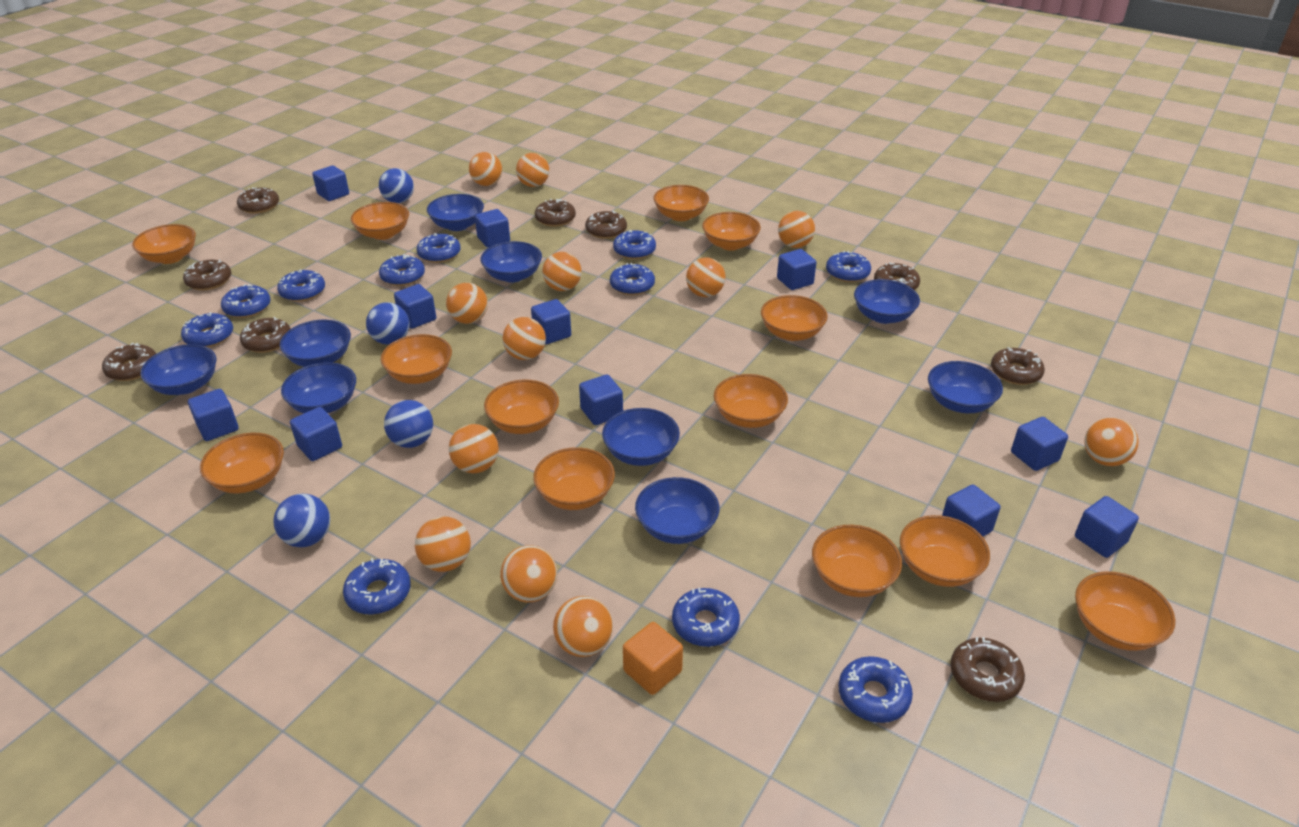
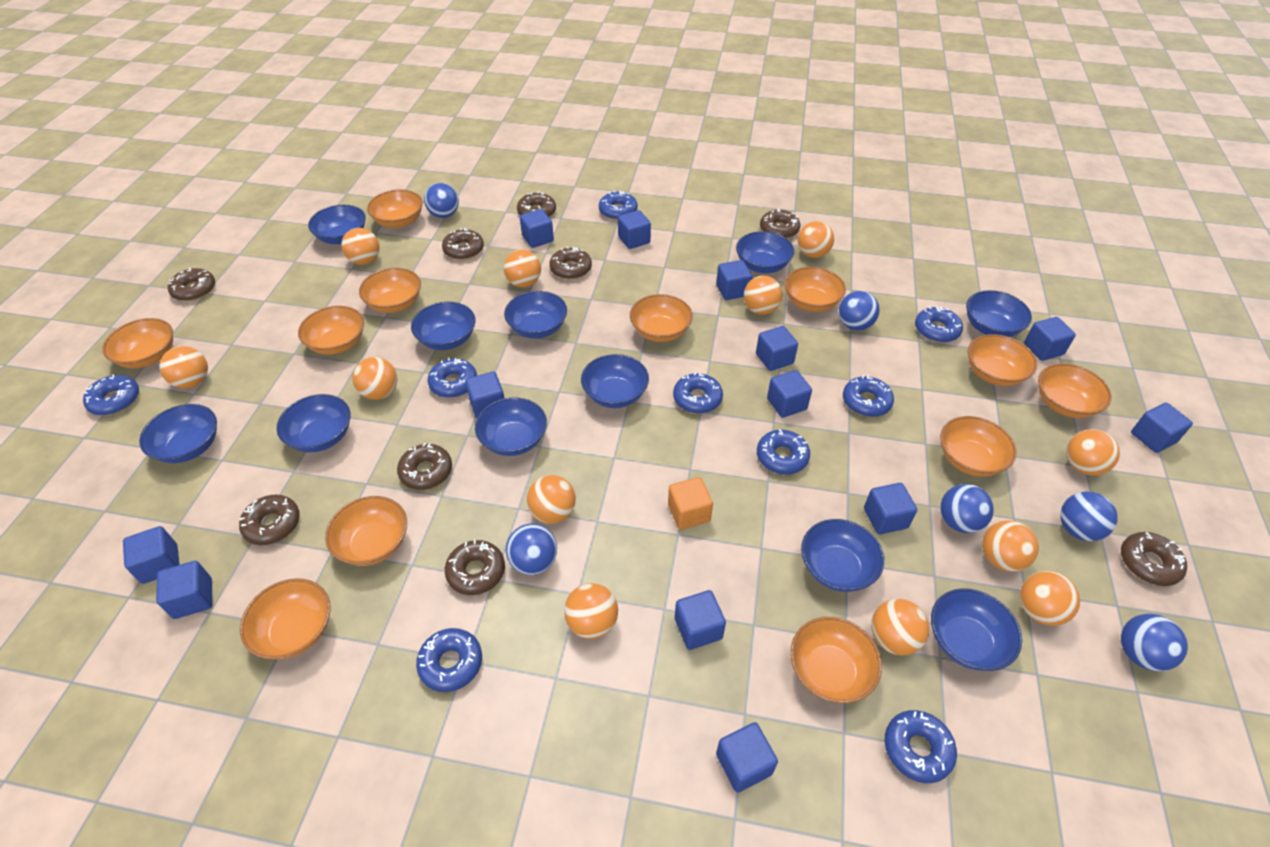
blue ball: 4 -> 6
blue bowl: 9 -> 11
blue cube: 11 -> 13
blue donut: 11 -> 9
orange bowl: 13 -> 12

